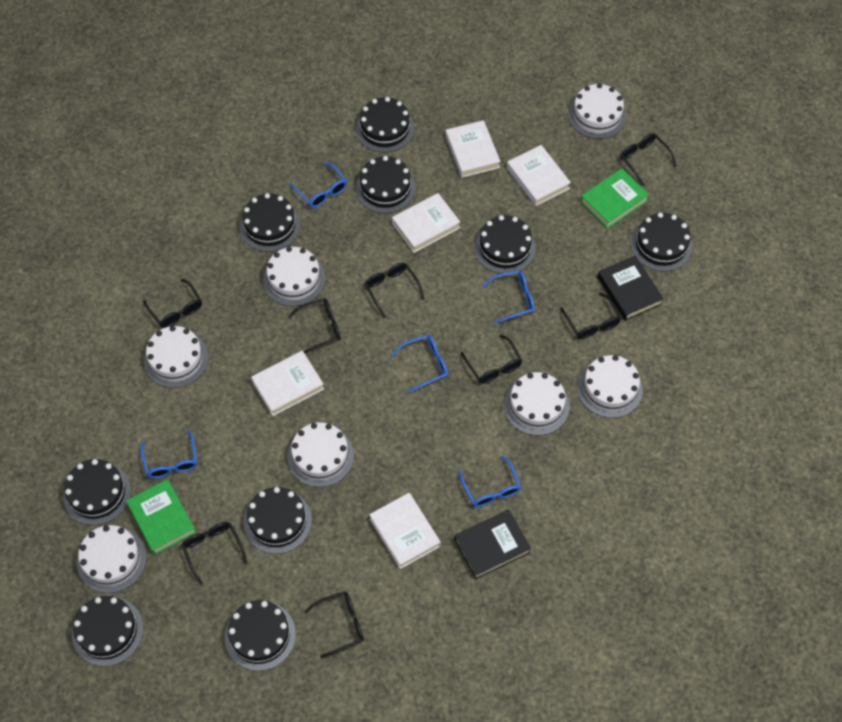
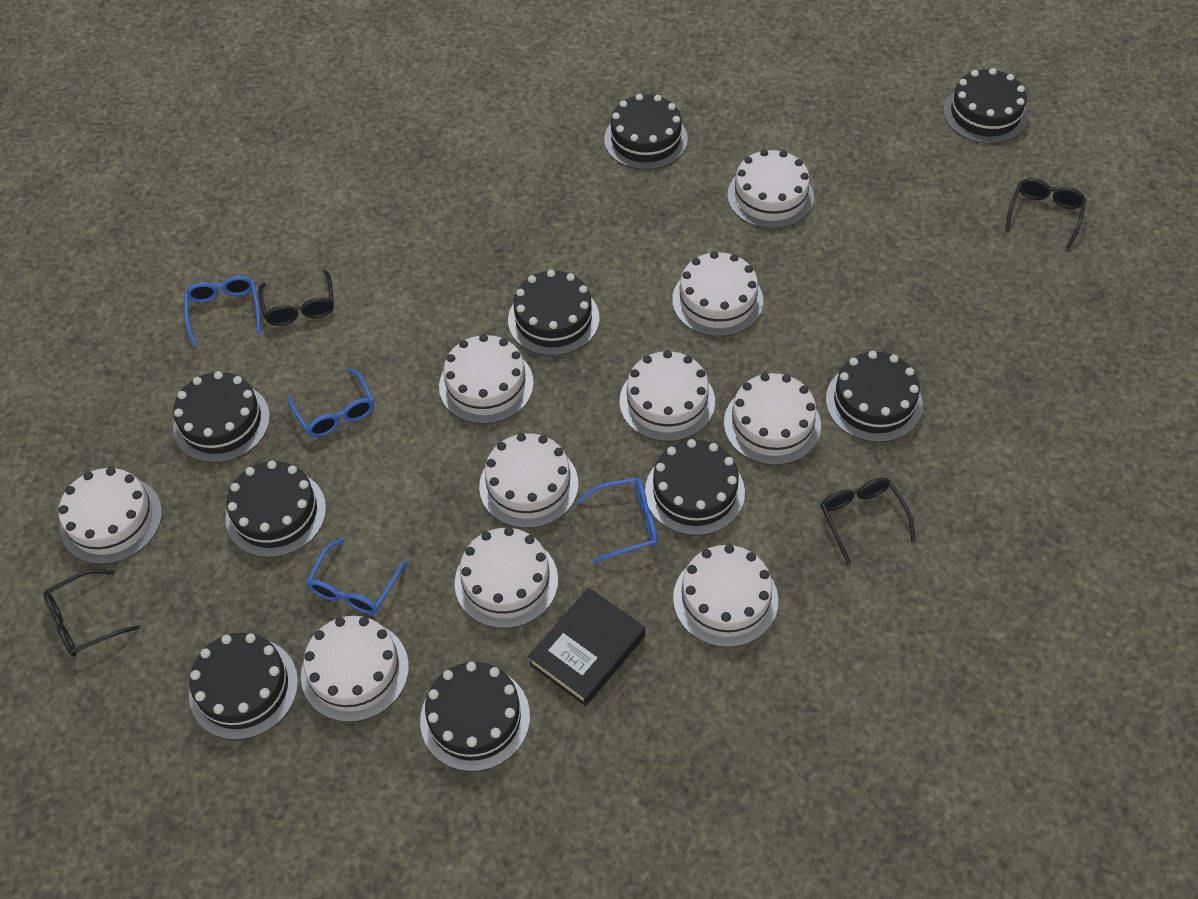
black book: 2 -> 1
black glasses: 8 -> 4
blue glasses: 5 -> 4
green book: 2 -> 0
white book: 5 -> 0
white cake: 7 -> 10

